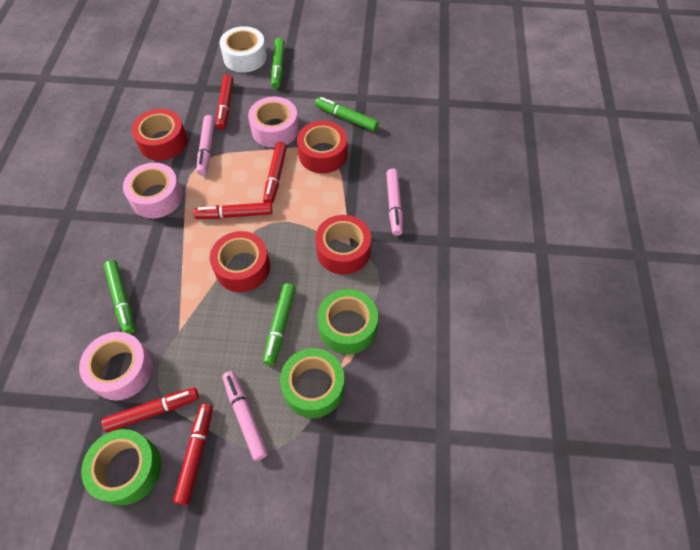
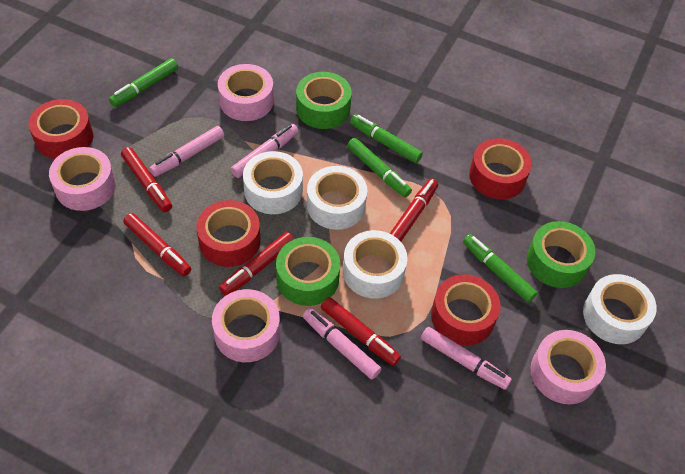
pink marker: 3 -> 4
pink tape: 3 -> 4
white tape: 1 -> 4

